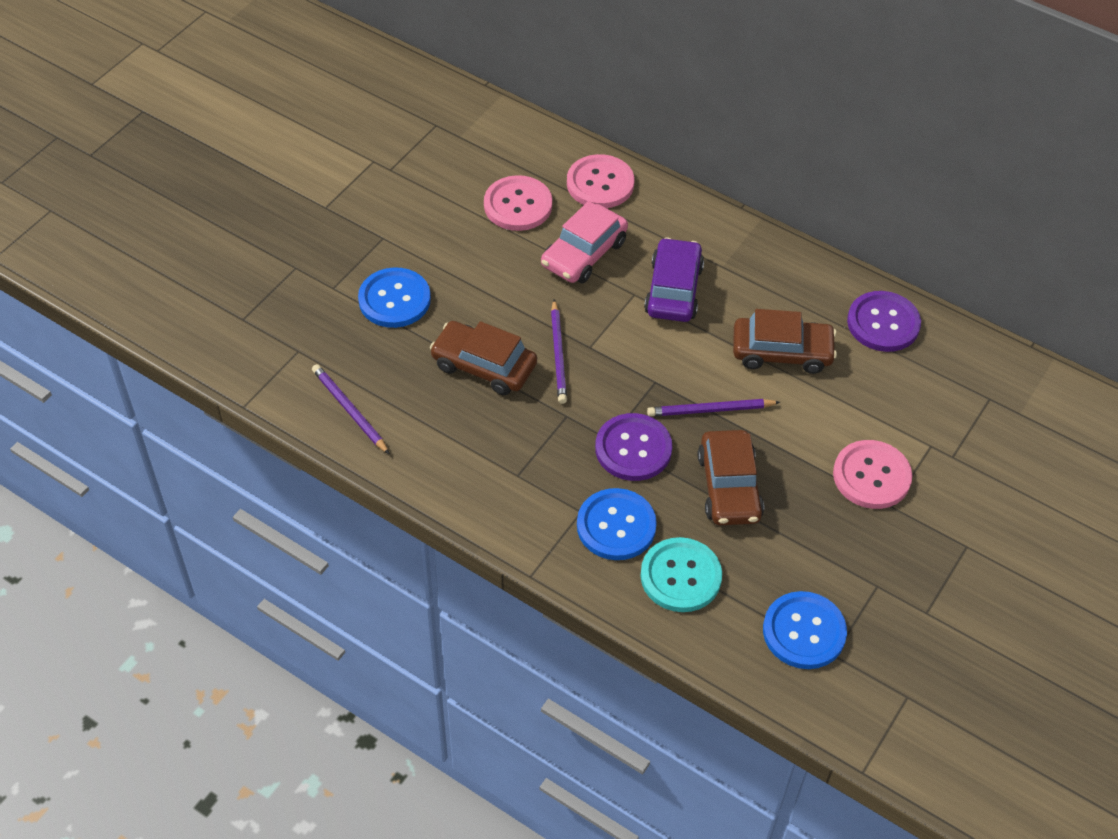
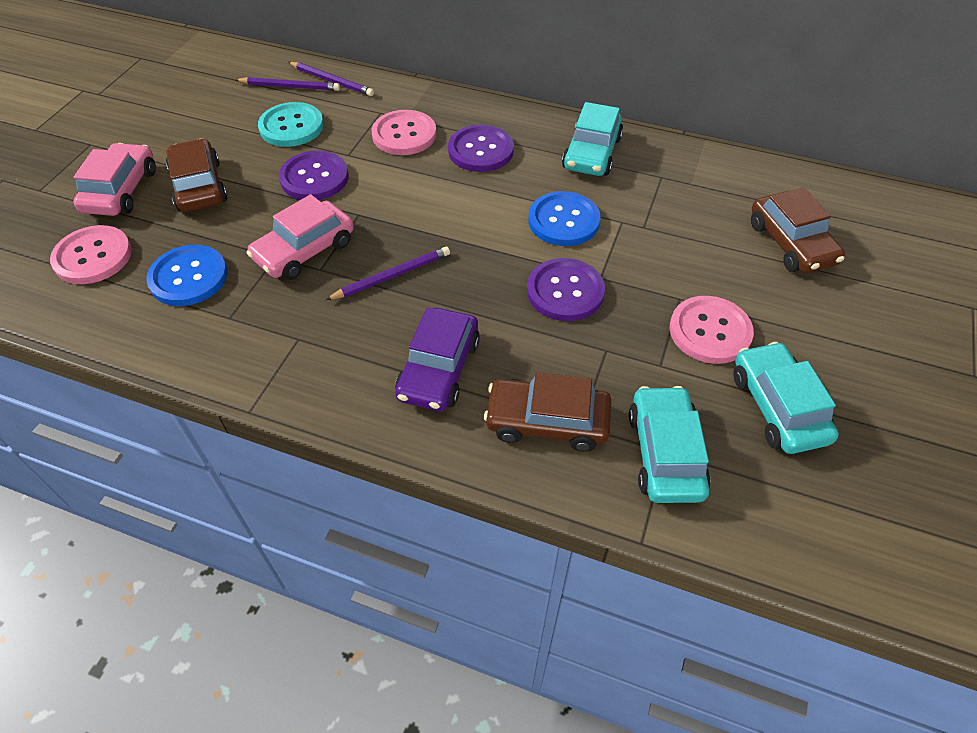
blue button: 3 -> 2
pink car: 1 -> 2
purple button: 2 -> 3
turquoise car: 0 -> 3

